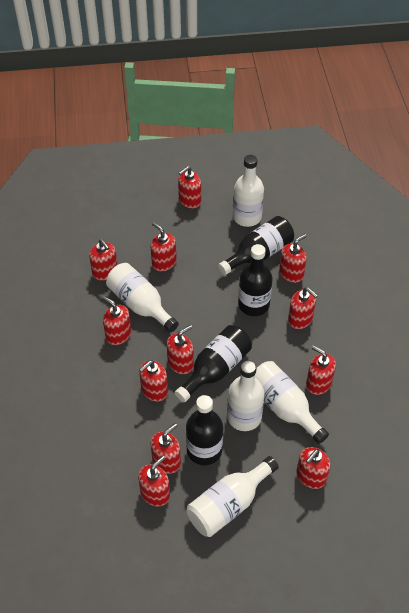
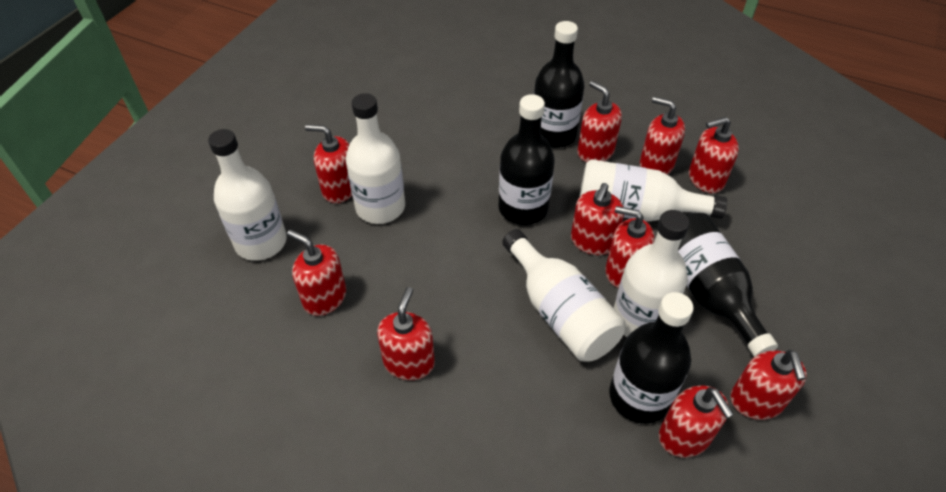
red soap dispenser: 12 -> 10

